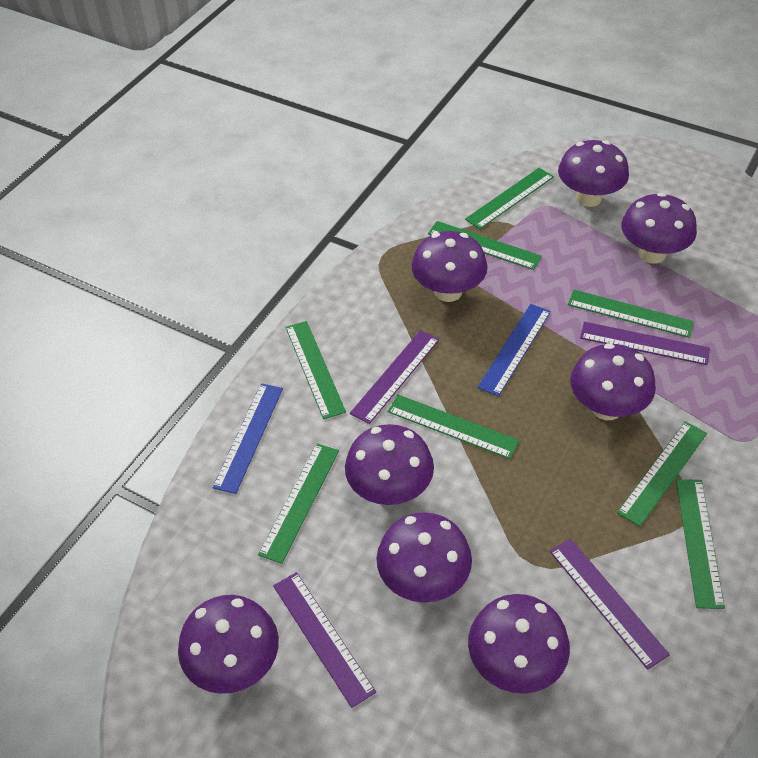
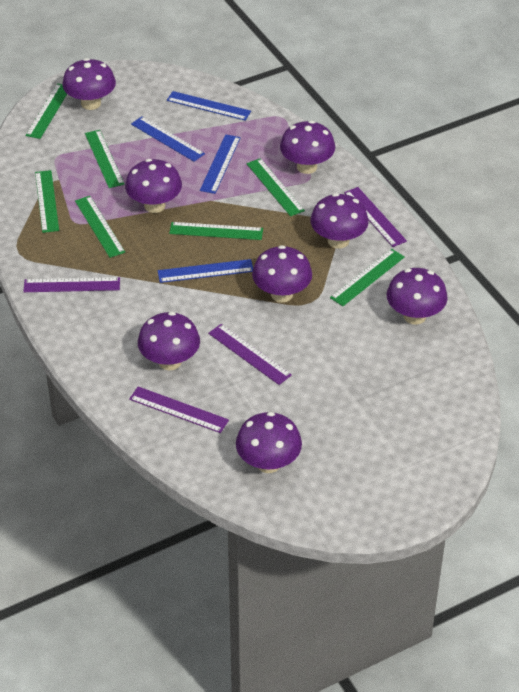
blue ruler: 2 -> 4
green ruler: 8 -> 7

